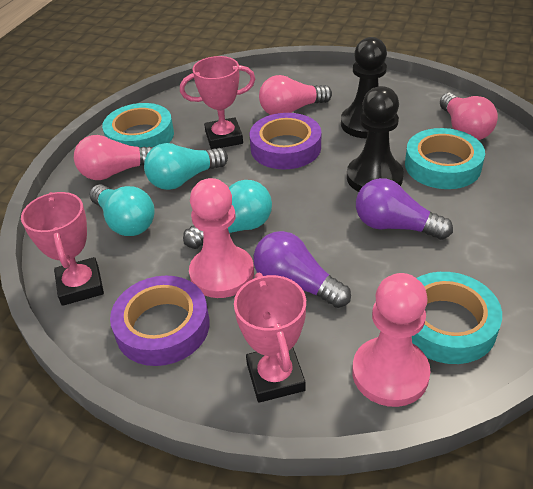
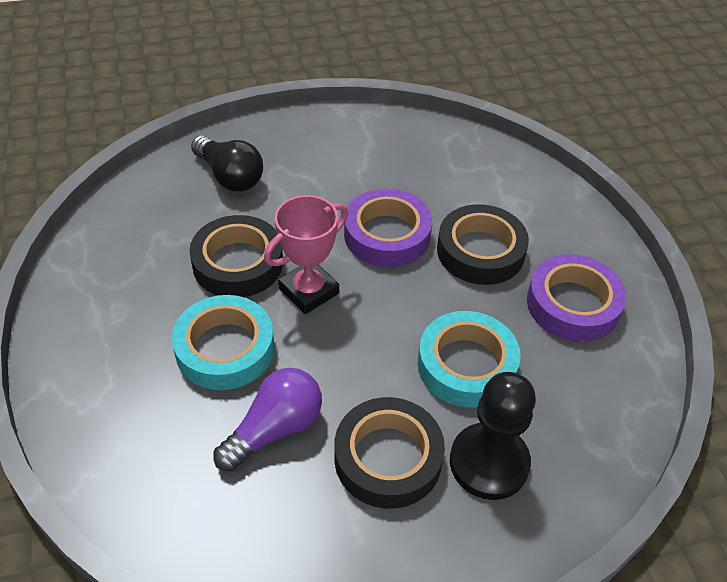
black light bulb: 0 -> 1
black pawn: 2 -> 1
black tape: 0 -> 3
pink light bulb: 3 -> 0
pink pawn: 2 -> 0
pink trophy: 3 -> 1
purple light bulb: 2 -> 1
turquoise light bulb: 3 -> 0
turquoise tape: 3 -> 2

